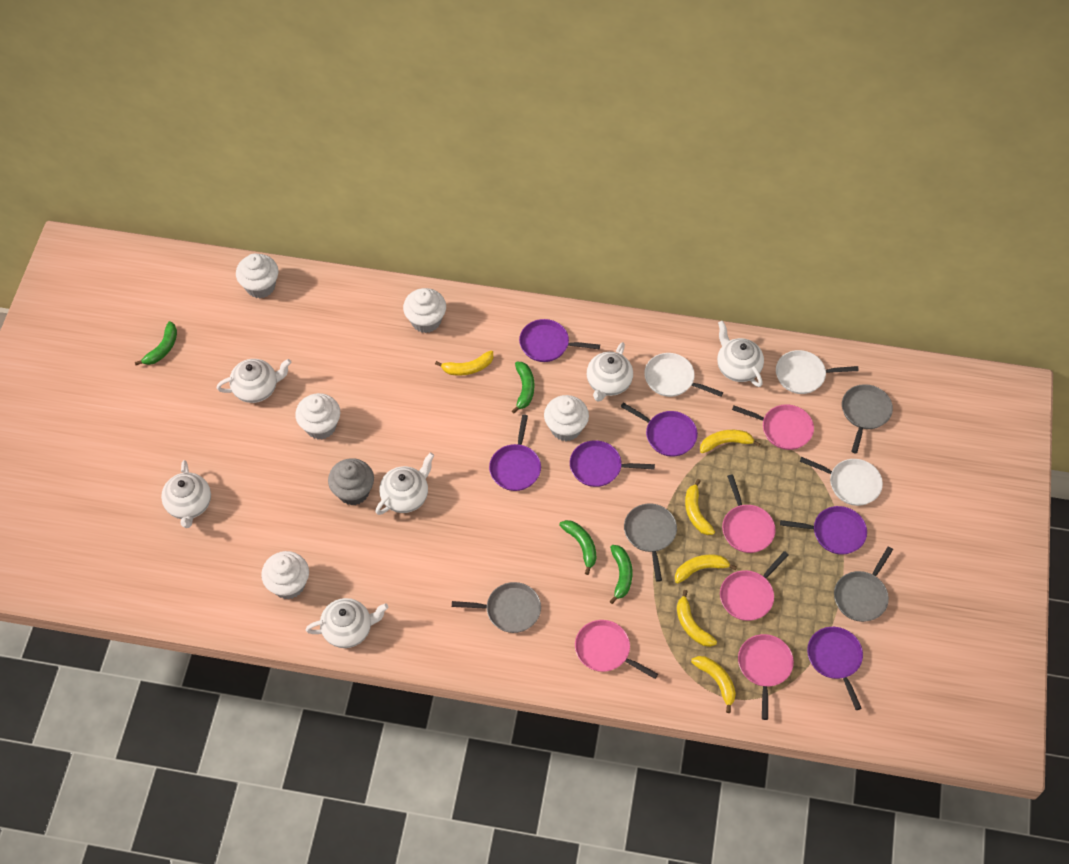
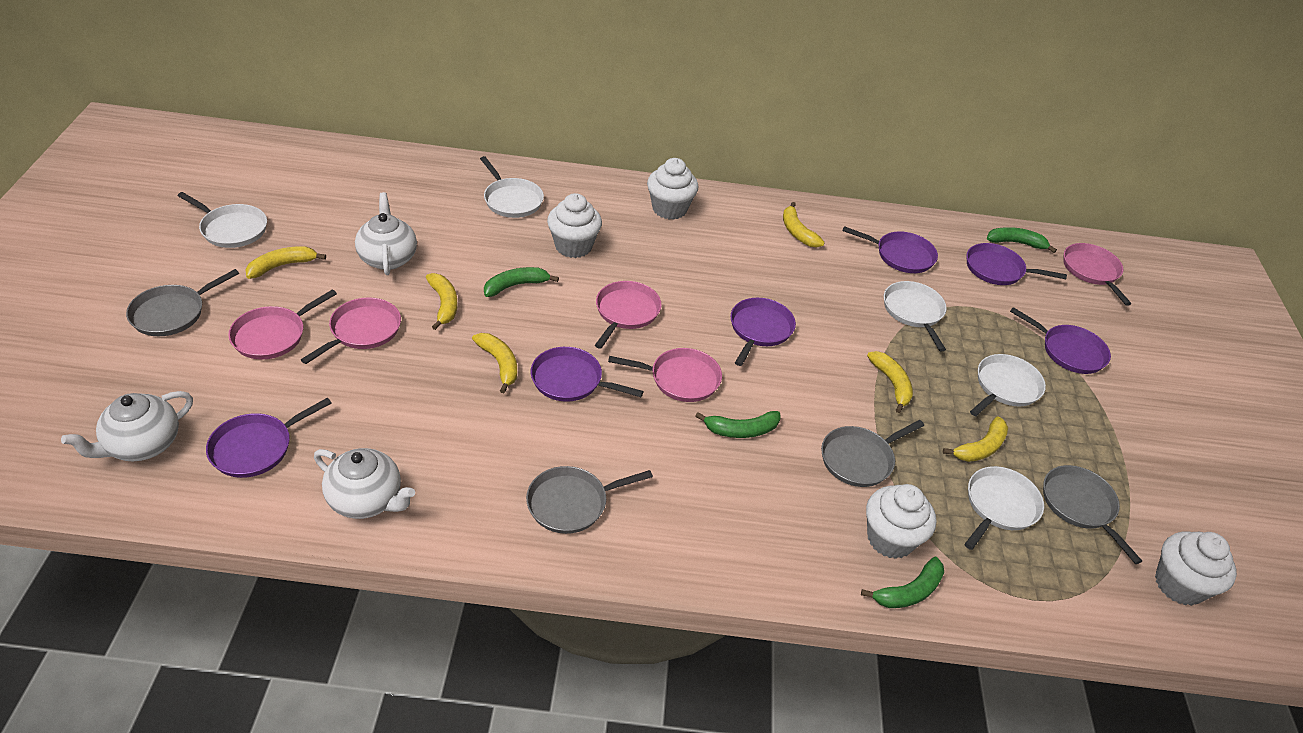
grey cupcake: 1 -> 0
white cupcake: 5 -> 4
white pan: 3 -> 5
white teapot: 6 -> 3

